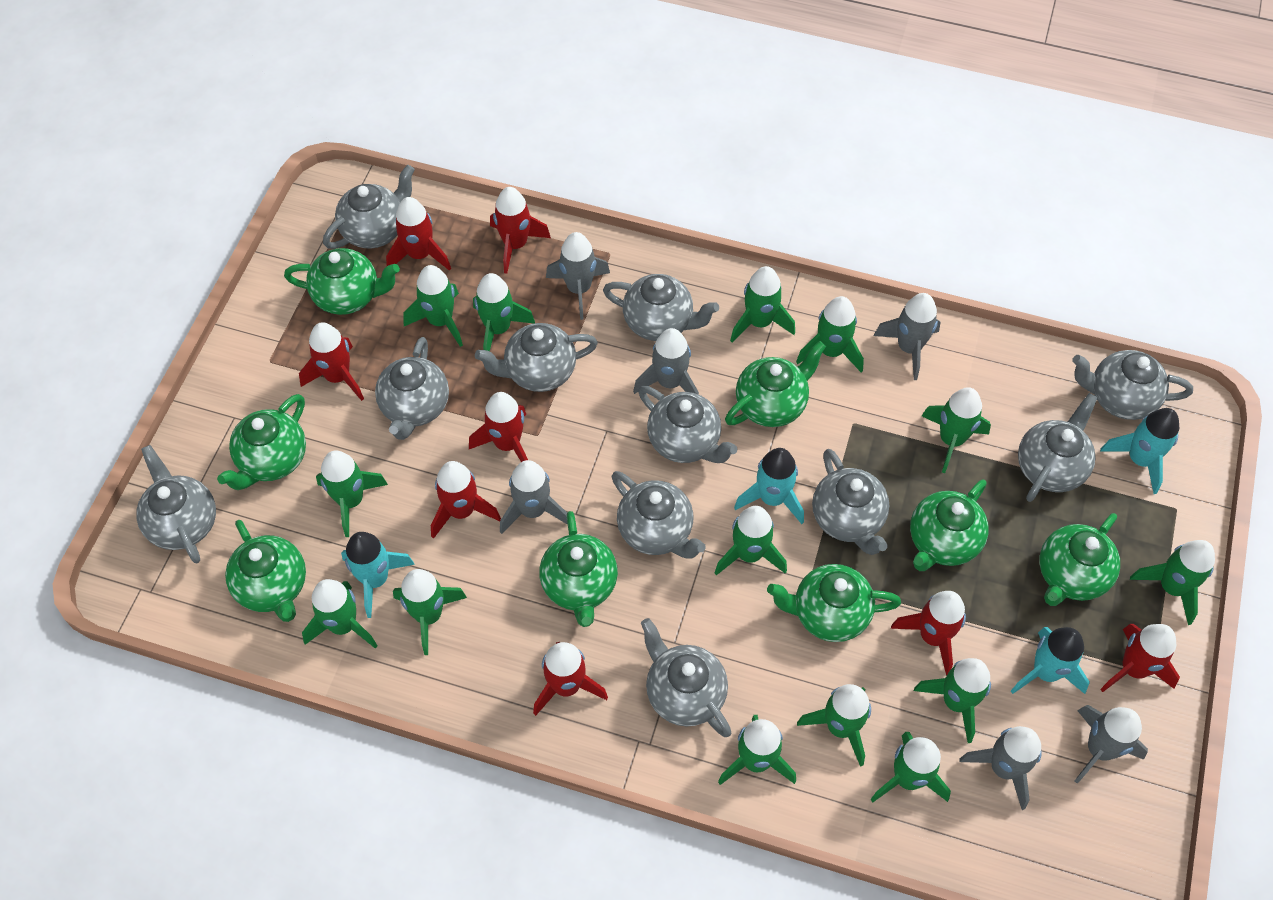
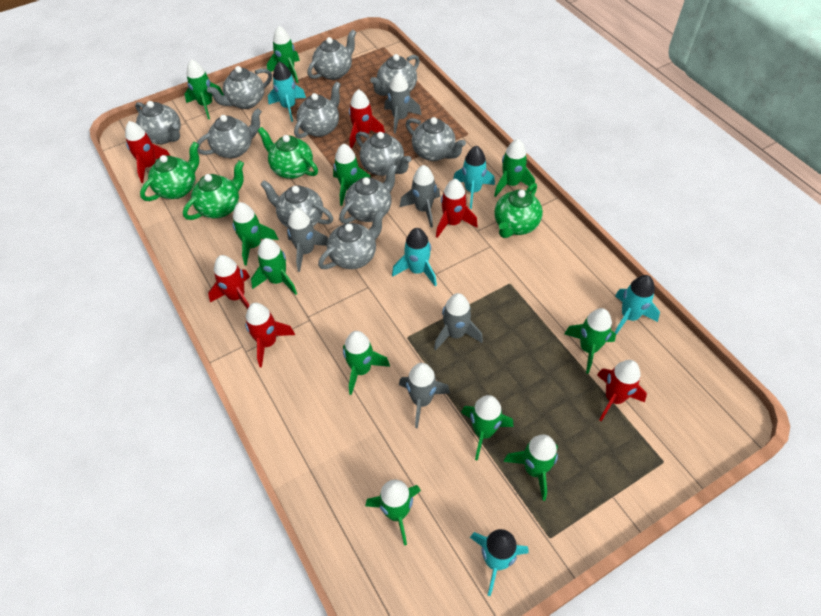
green rocket: 14 -> 11
green teapot: 8 -> 4
grey rocket: 6 -> 5
red rocket: 8 -> 6
turquoise rocket: 4 -> 5

